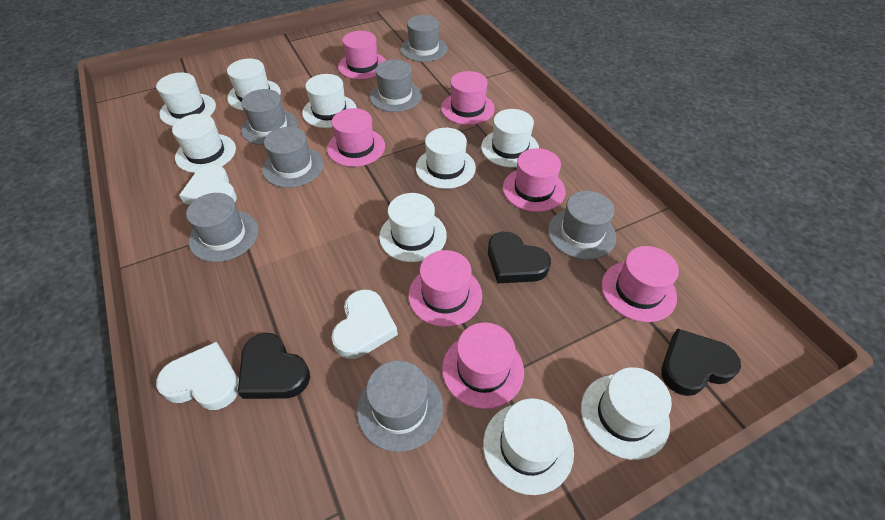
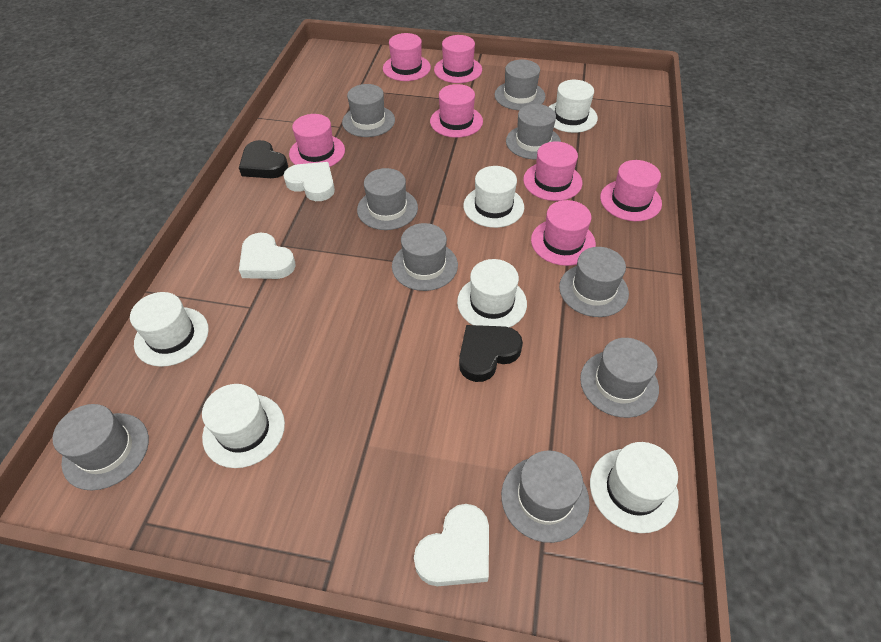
black heart: 3 -> 2
grey hat: 7 -> 9
white hat: 9 -> 6

